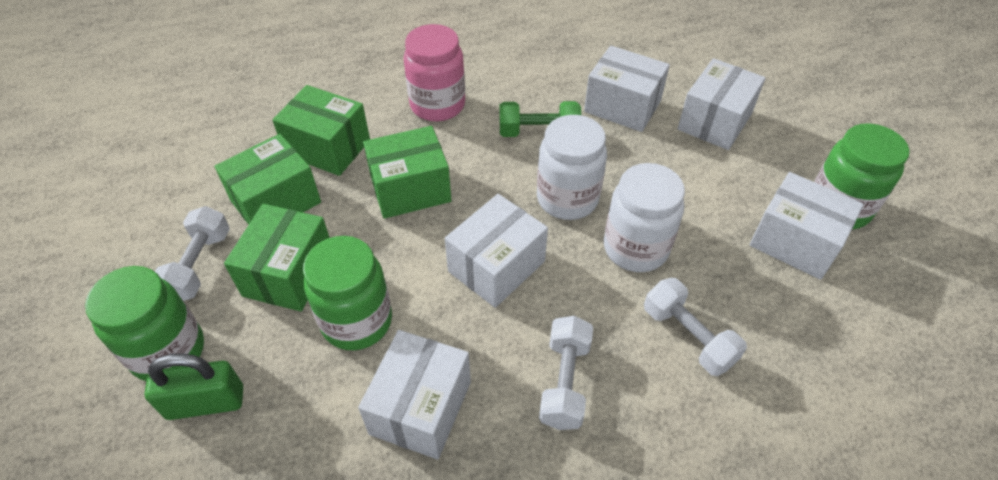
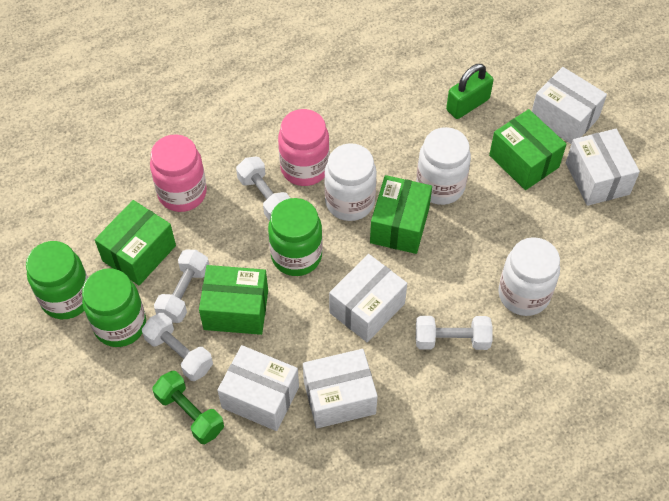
pink jar: 1 -> 2
white dumbbell: 3 -> 4
white jar: 2 -> 3

